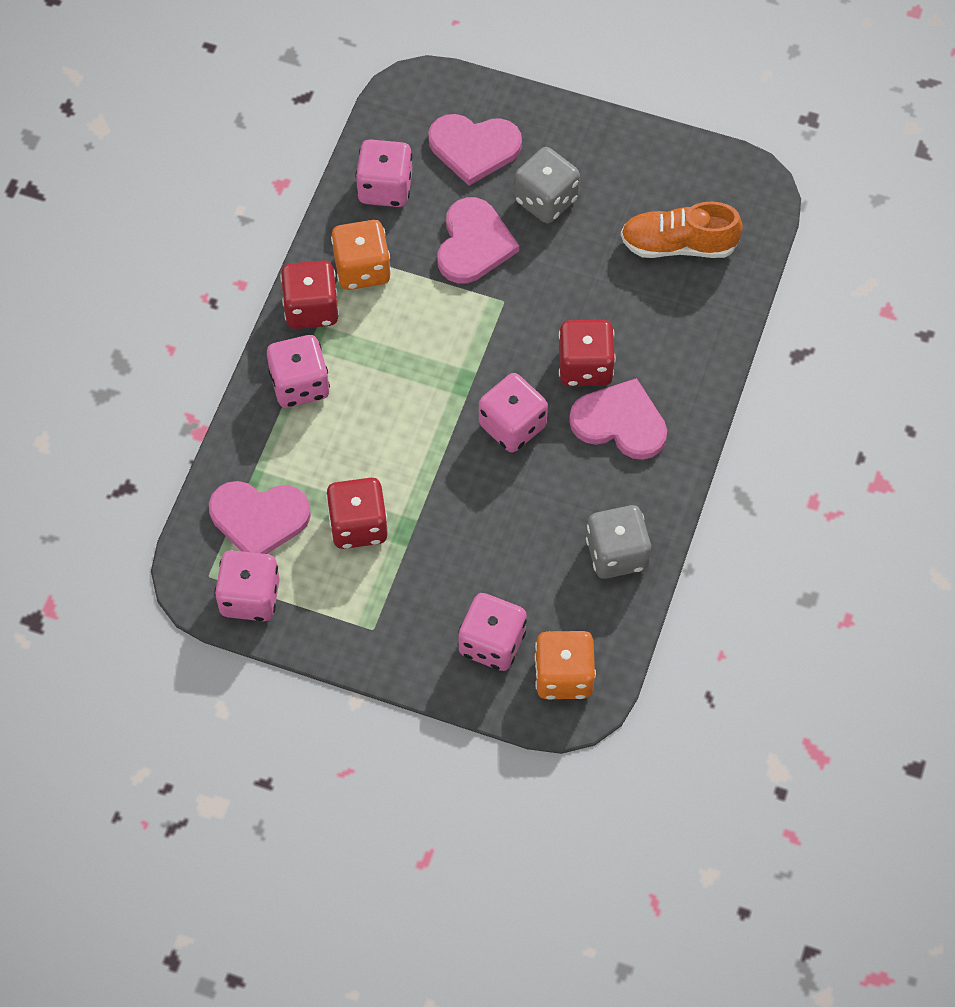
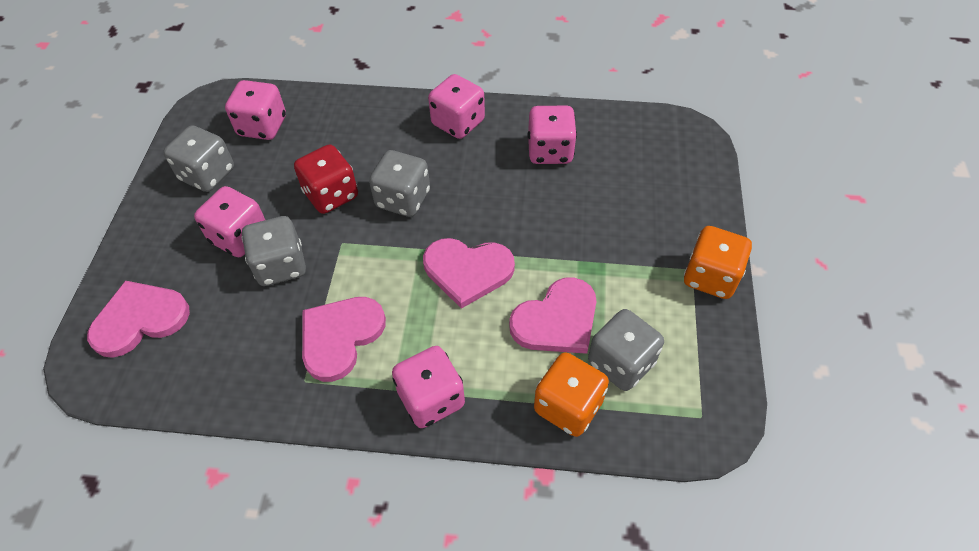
grey dice: 2 -> 4
orange shoe: 1 -> 0
red dice: 3 -> 1

